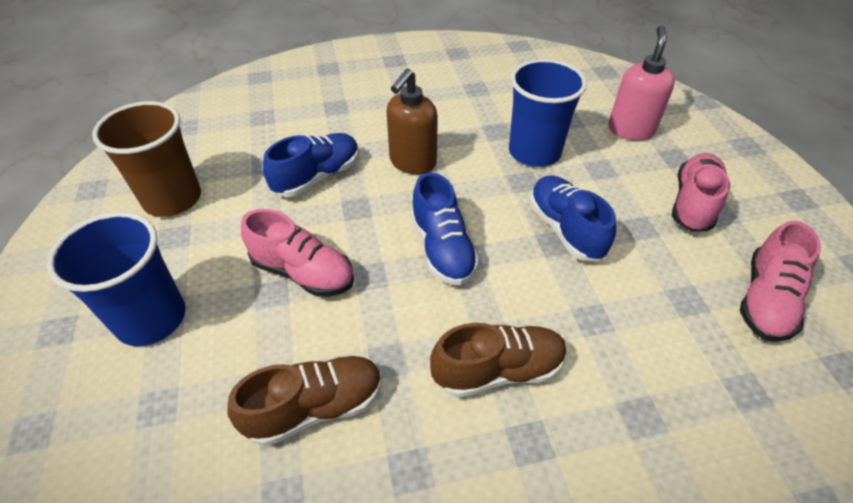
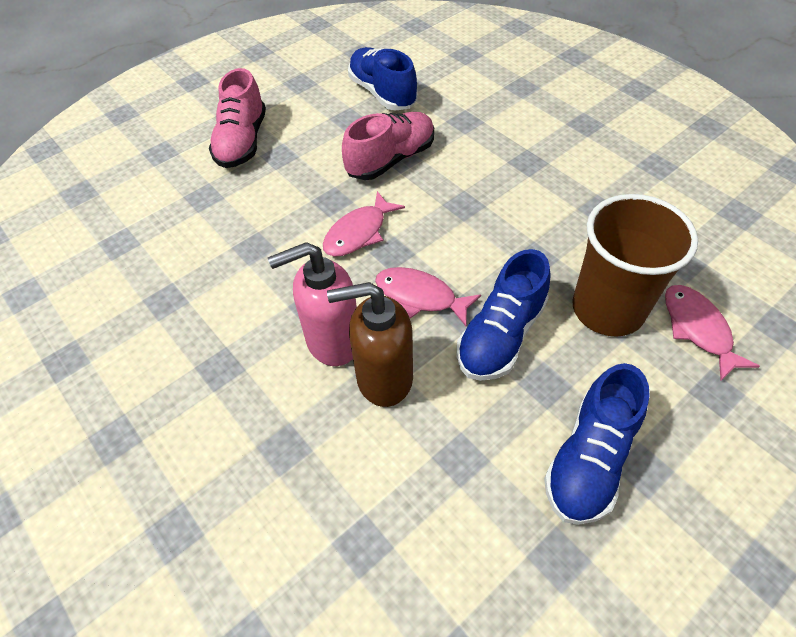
blue cup: 2 -> 0
brown shoe: 2 -> 0
pink fish: 0 -> 3
pink shoe: 3 -> 2

